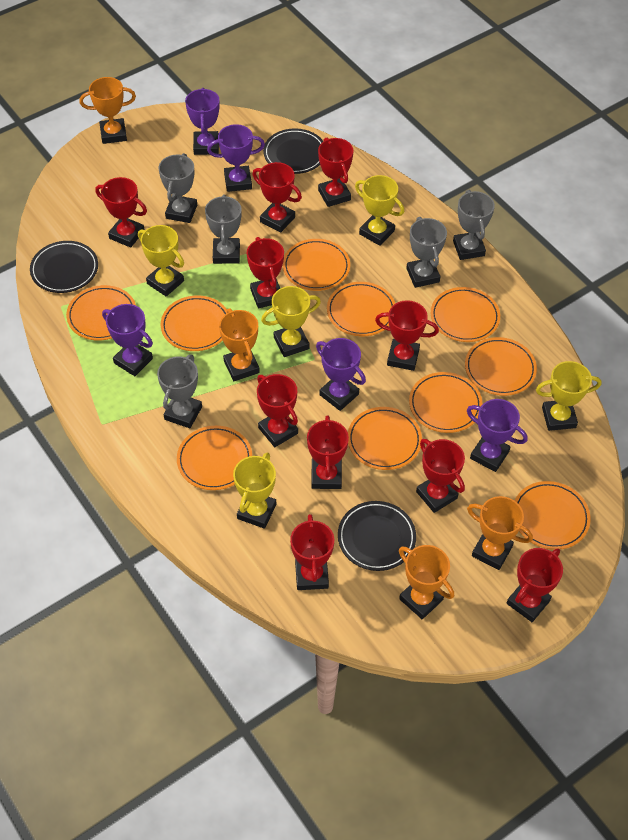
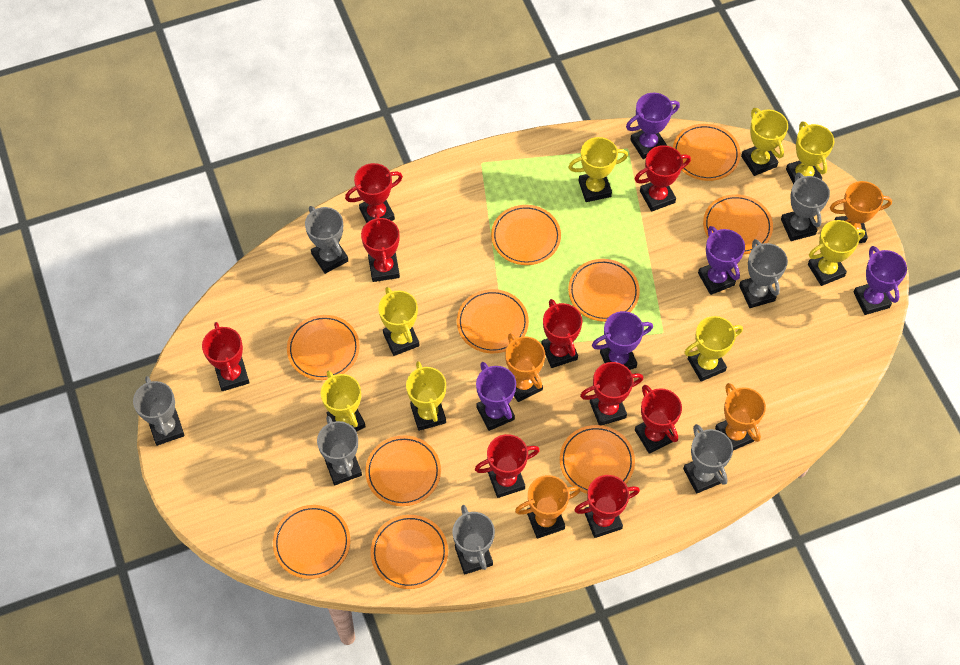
black plate: 3 -> 0
grey trophy: 5 -> 7
red trophy: 10 -> 9
yellow trophy: 5 -> 8

